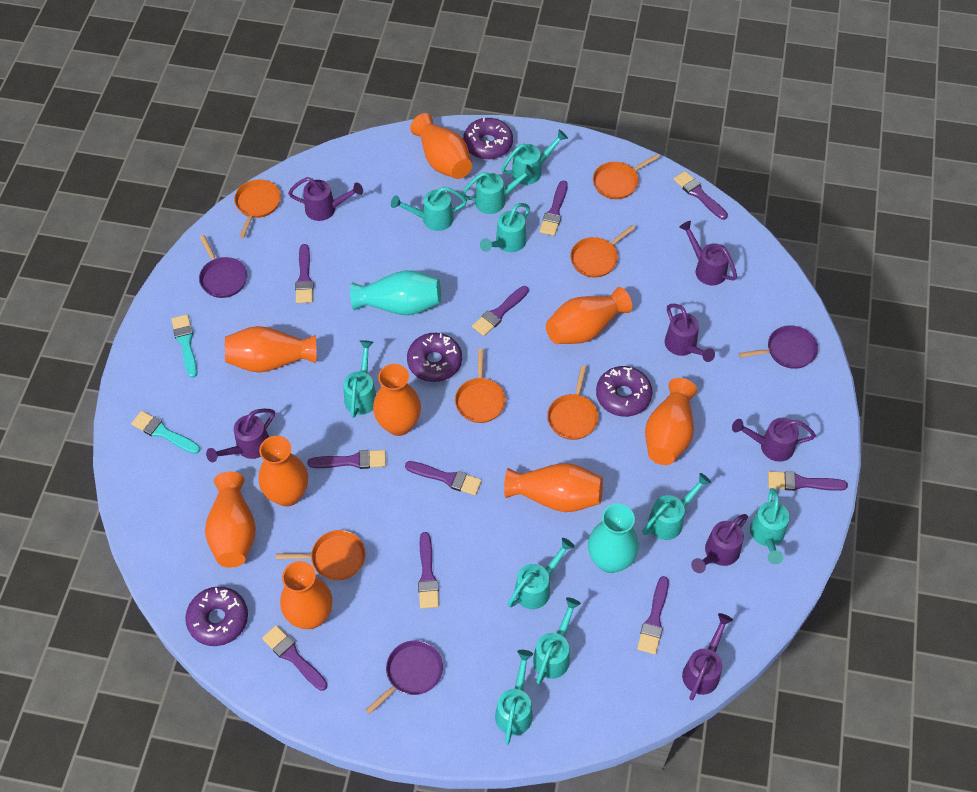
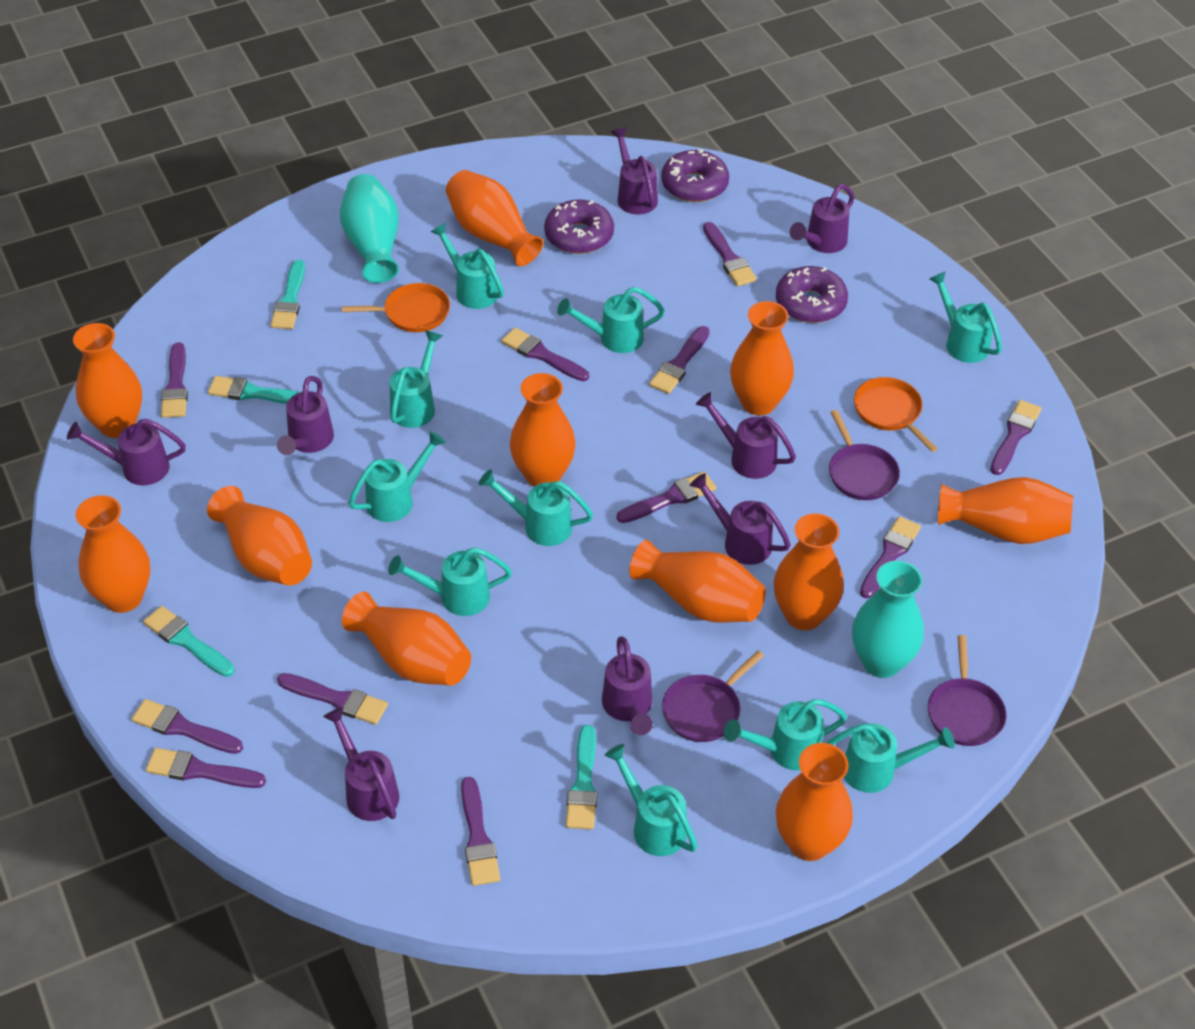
orange pan: 6 -> 2
orange vase: 9 -> 11
purple brush: 10 -> 11
purple donut: 4 -> 3
purple watering can: 7 -> 8
turquoise brush: 2 -> 4

